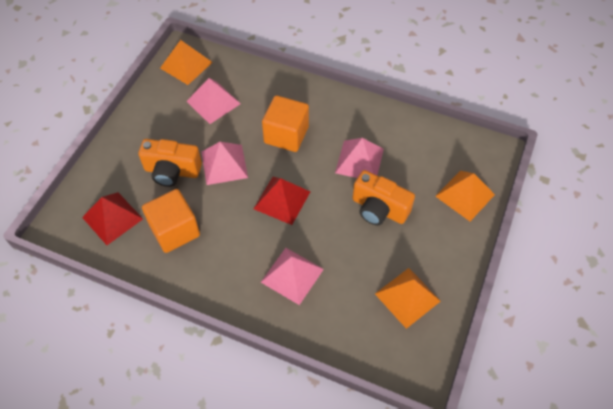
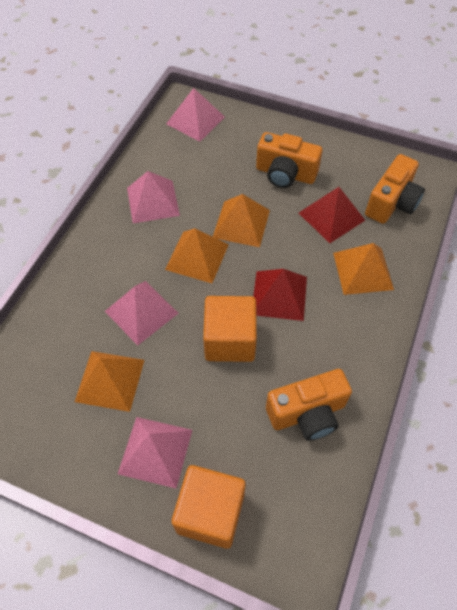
orange camera: 2 -> 3
orange pyramid: 3 -> 4

